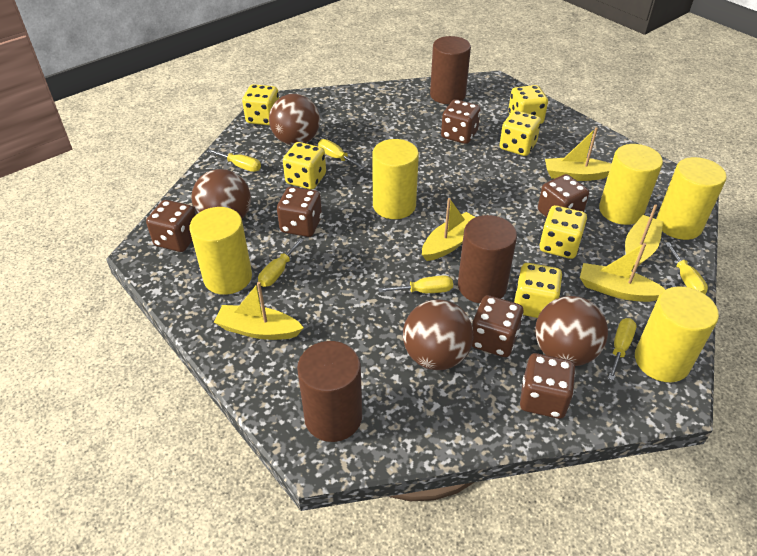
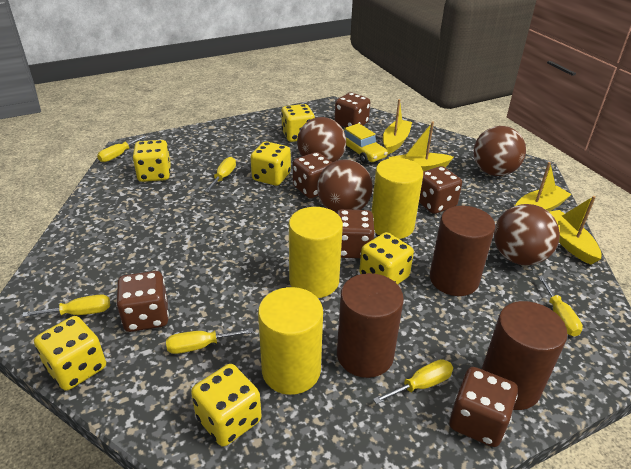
yellow boat: 5 -> 4
yellow car: 0 -> 1
yellow cylinder: 5 -> 3

